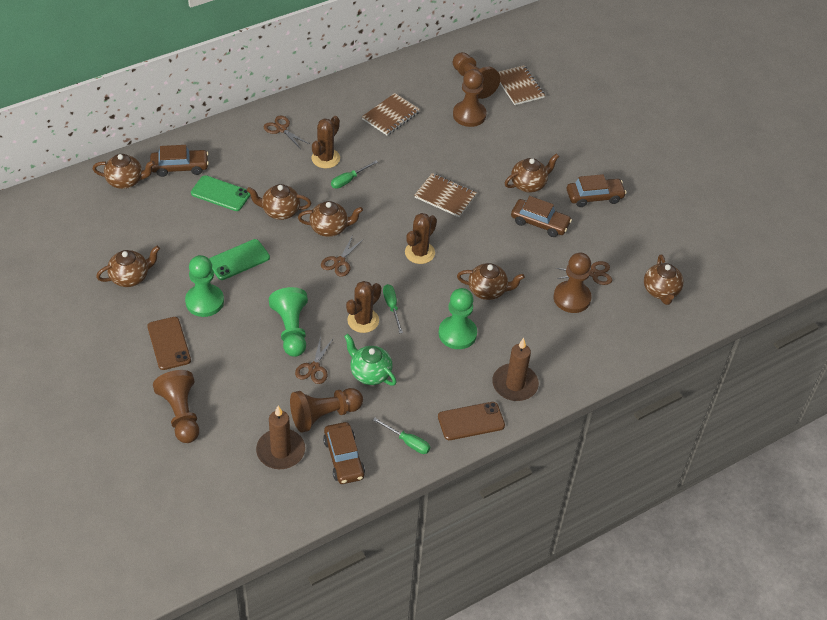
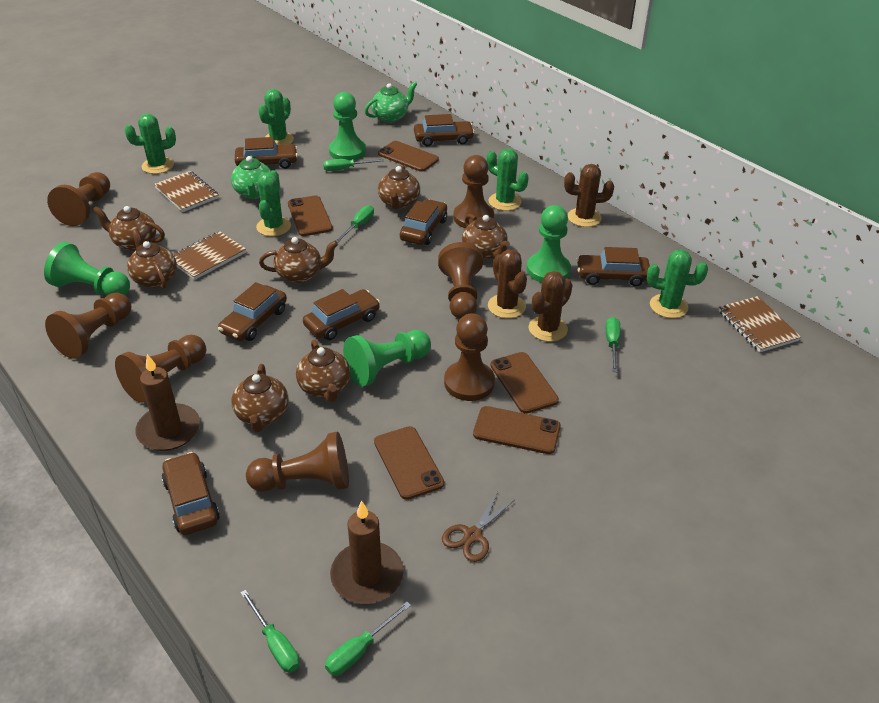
brown car: 4 -> 7
brown pawn: 5 -> 7
brown phone: 2 -> 5
brown scissors: 4 -> 1
green cactus: 0 -> 5
green pawn: 3 -> 4
green phone: 2 -> 0
green screwdriver: 3 -> 5
green teapot: 1 -> 2

